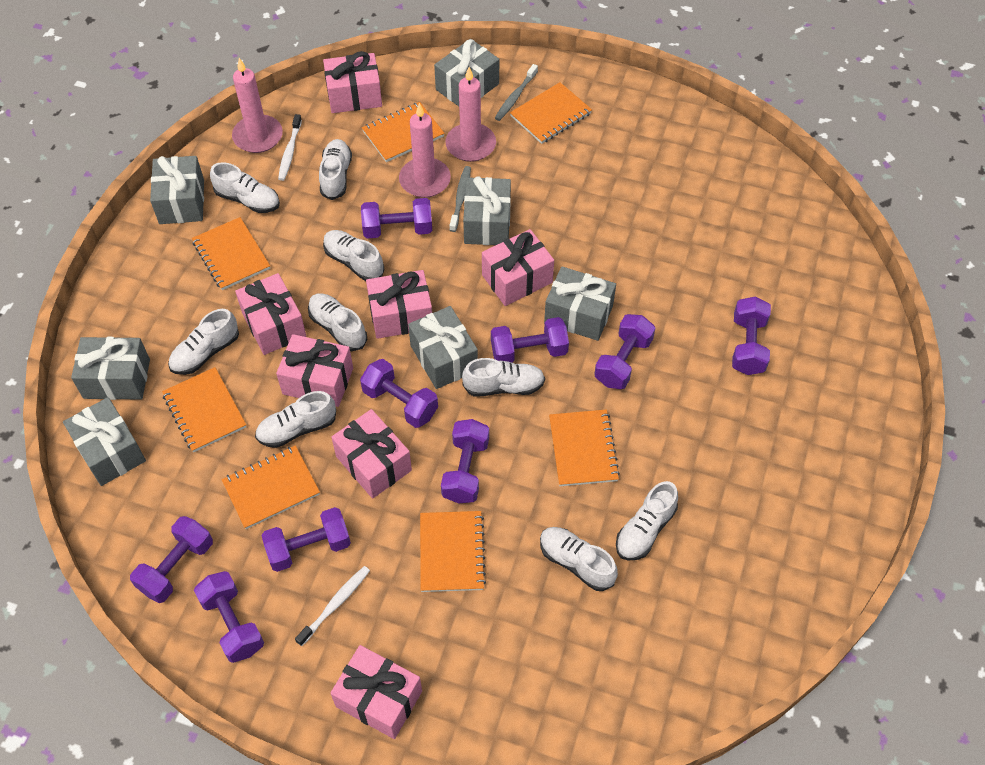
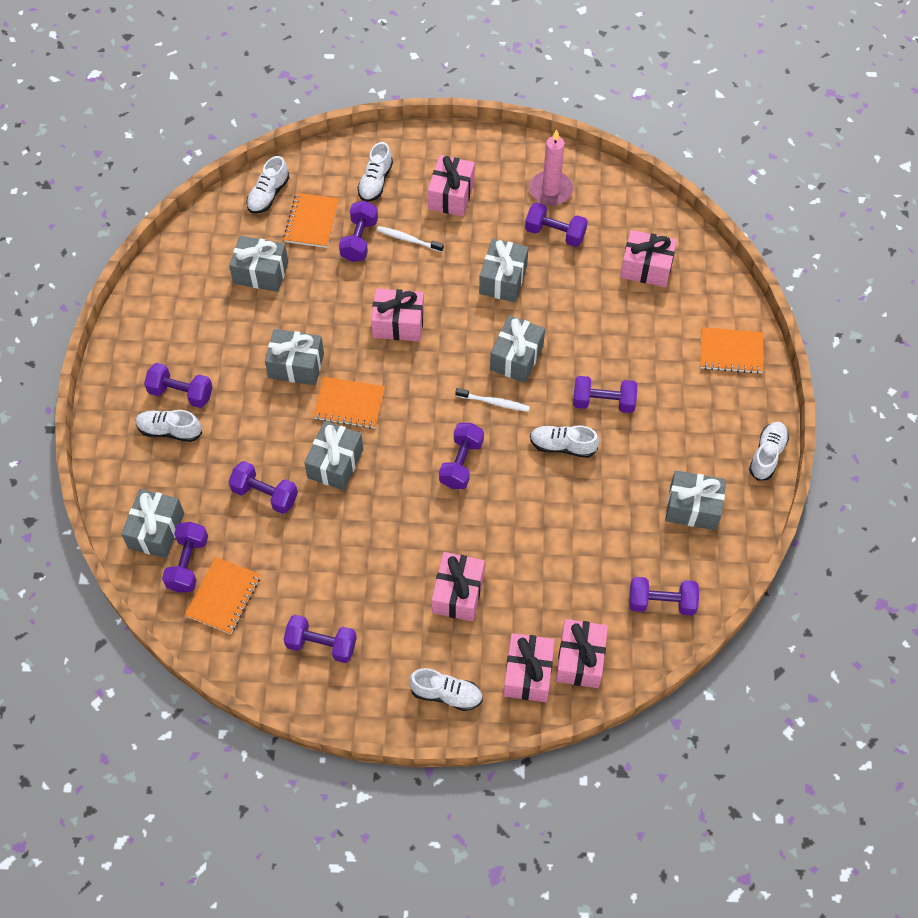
grey toothbrush: 2 -> 0
orange notebook: 7 -> 4
pink candle: 3 -> 1
pink gift: 7 -> 6
white shoe: 9 -> 6

